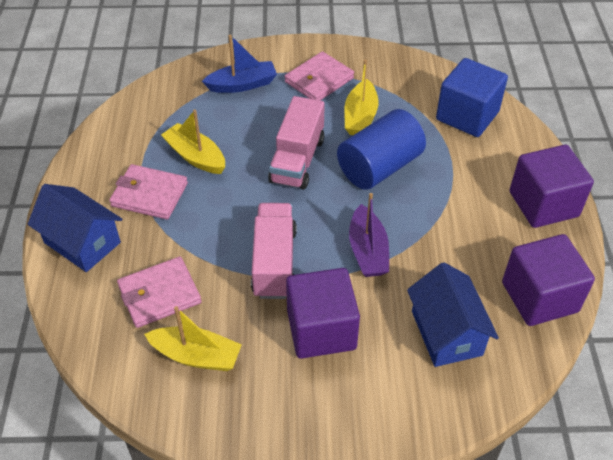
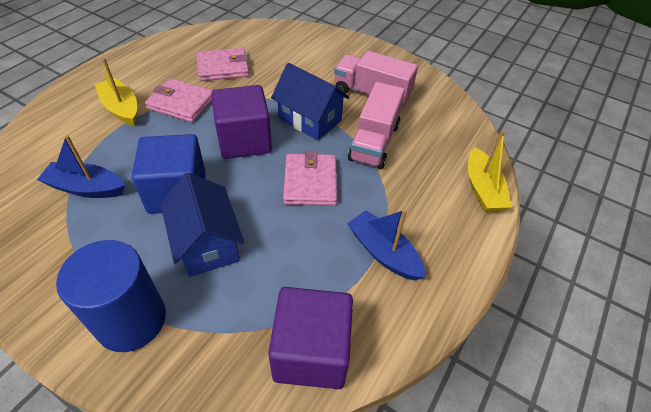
blue boat: 1 -> 2
purple boat: 1 -> 0
purple cube: 3 -> 2
yellow boat: 3 -> 2

